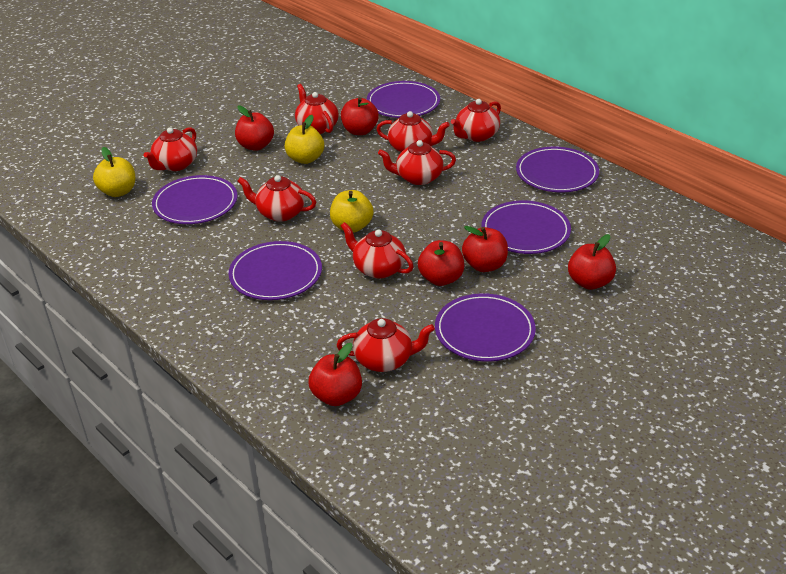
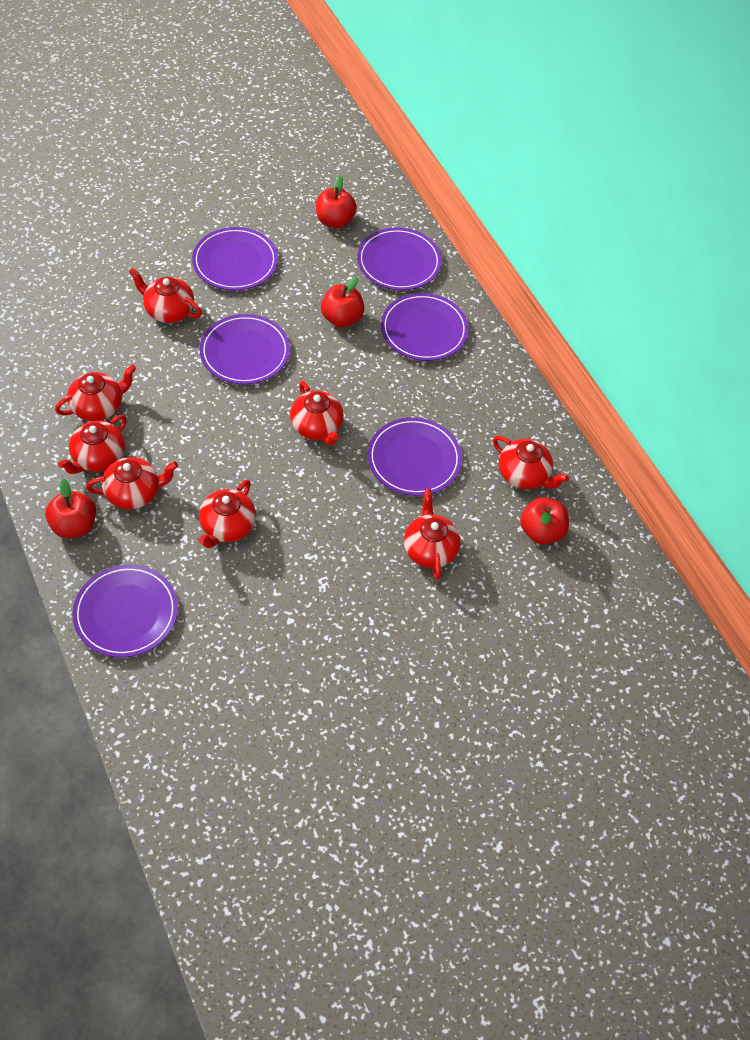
red apple: 6 -> 4
yellow apple: 3 -> 0

